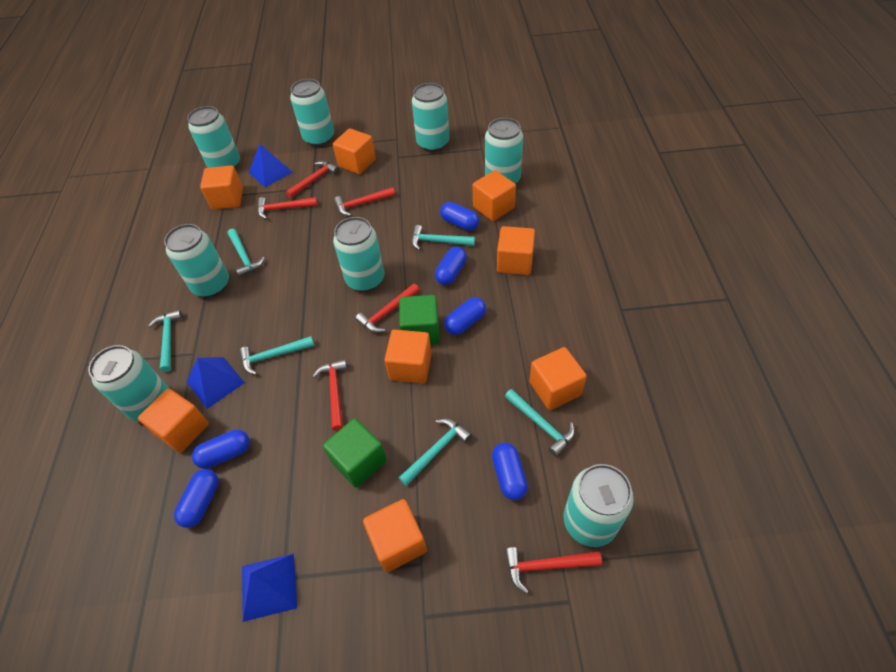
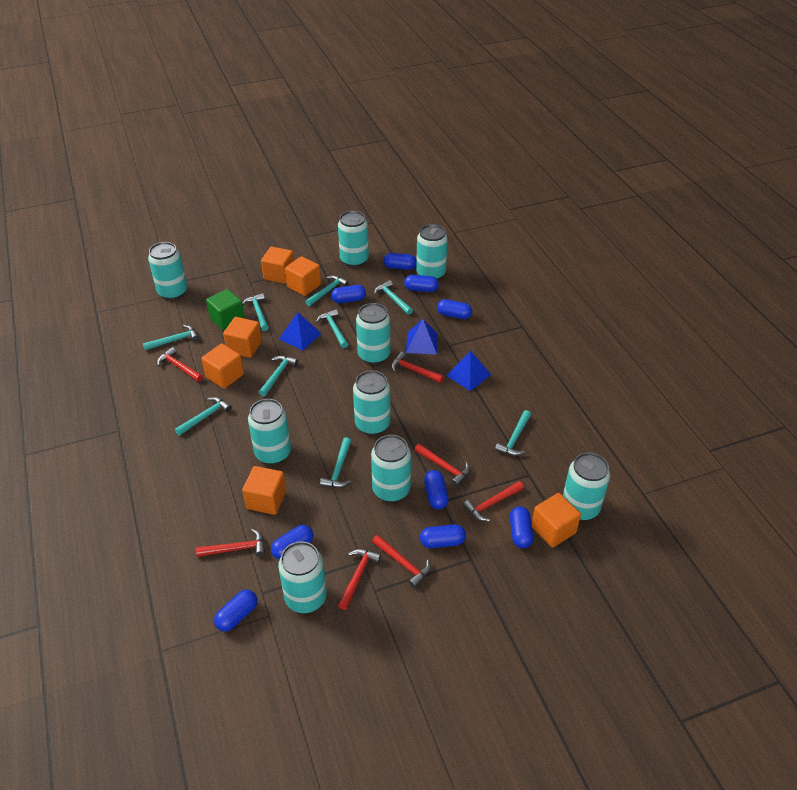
blue capsule: 6 -> 9
green cube: 2 -> 1
orange cube: 8 -> 6
red hammer: 6 -> 7
turquoise can: 8 -> 9
turquoise hammer: 6 -> 9

